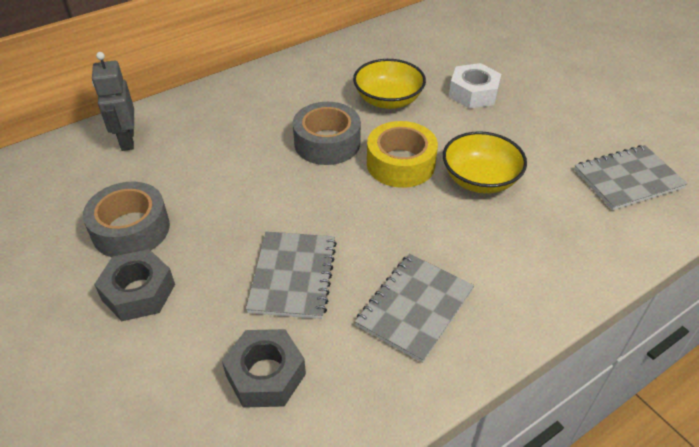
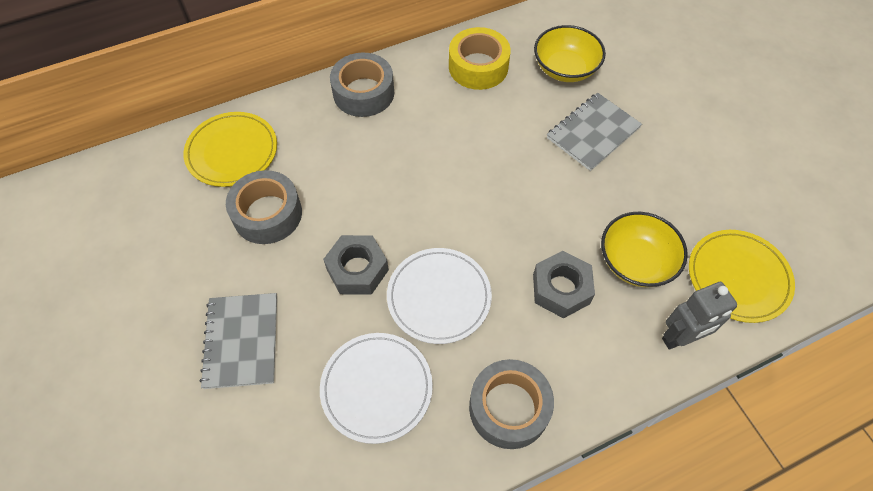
grey notebook: 3 -> 2
grey tape: 2 -> 3
white nut: 1 -> 0
white plate: 0 -> 2
yellow plate: 0 -> 2

